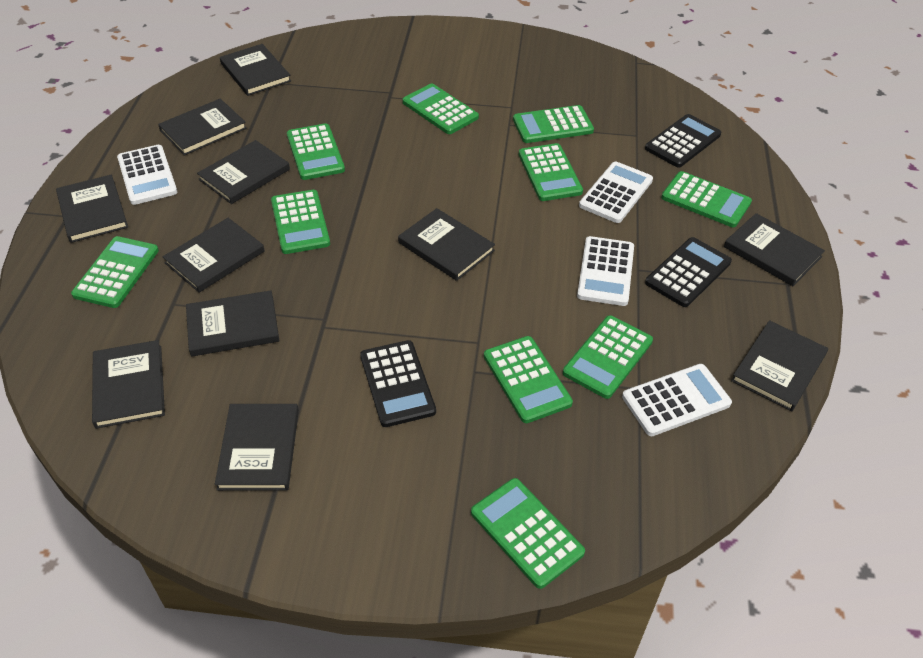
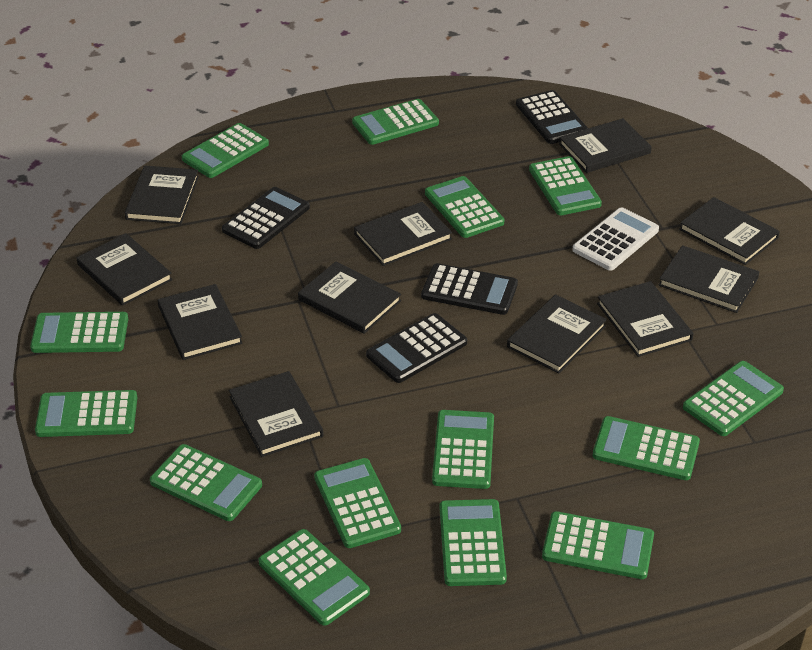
black calculator: 3 -> 4
green calculator: 10 -> 14
white calculator: 4 -> 1

